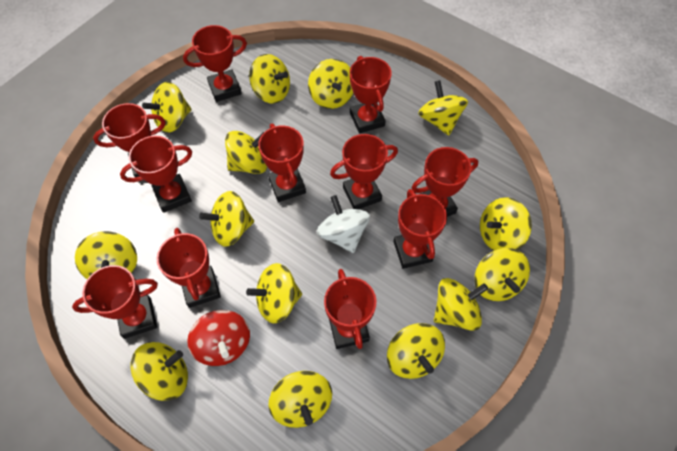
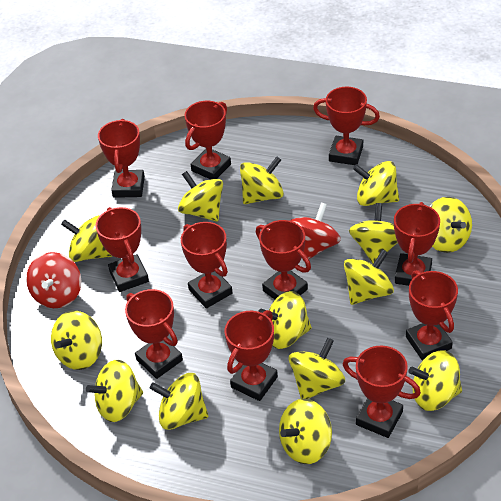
red spinning top: 1 -> 2
white spinning top: 1 -> 0

